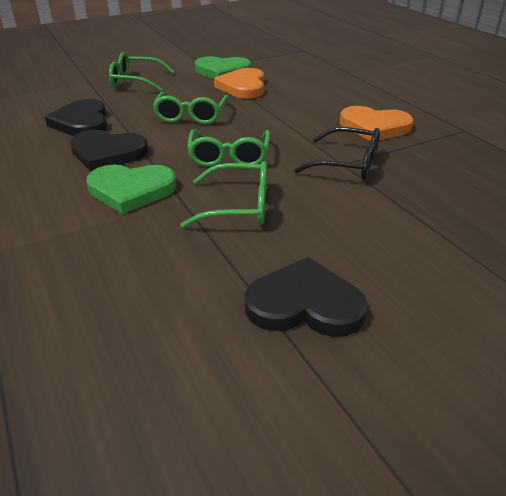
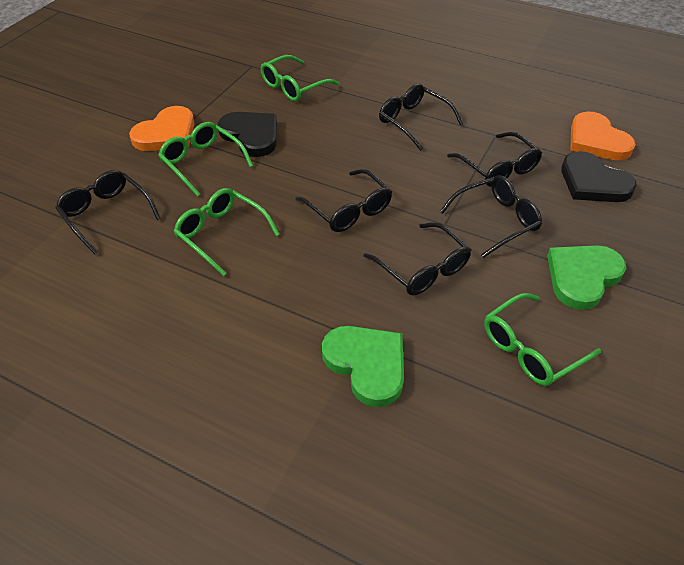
black glasses: 1 -> 6
black heart: 3 -> 2

